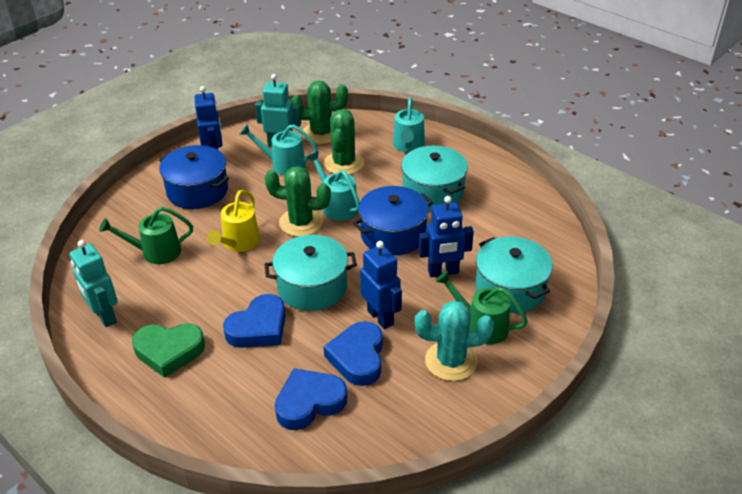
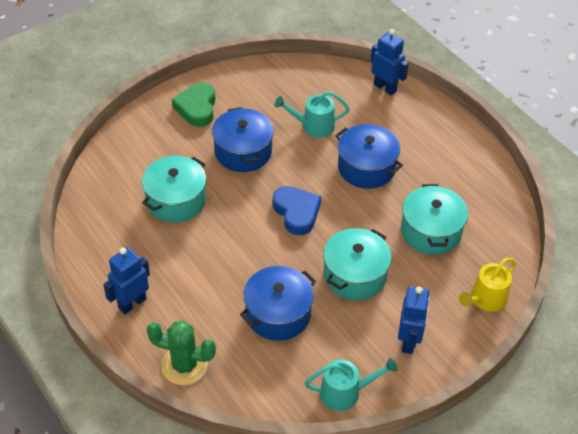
blue heart: 3 -> 1
blue pot: 2 -> 3
green cactus: 3 -> 1
green watering can: 2 -> 0
turquoise cactus: 1 -> 0
turquoise robot: 2 -> 0
turquoise watering can: 3 -> 2

